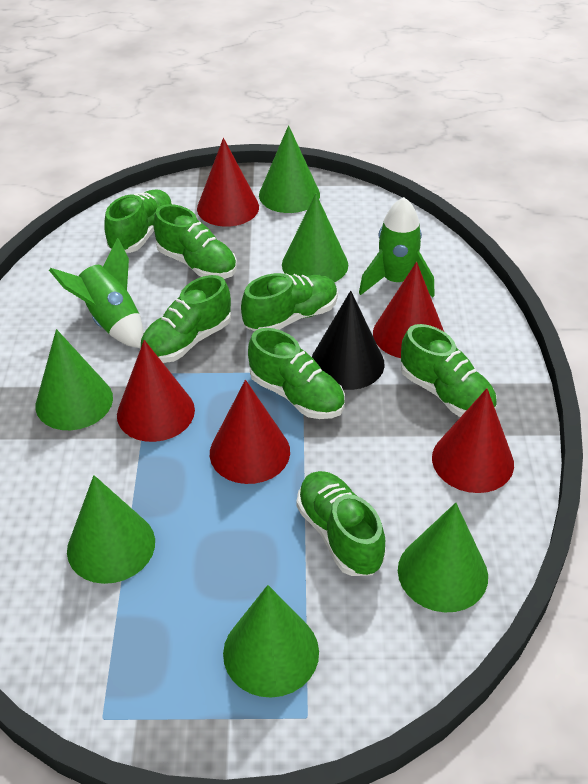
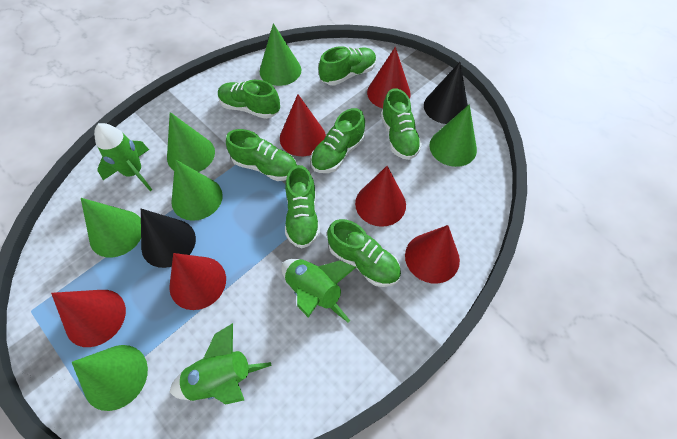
black cone: 1 -> 2
green rocket: 2 -> 3
red cone: 5 -> 6

